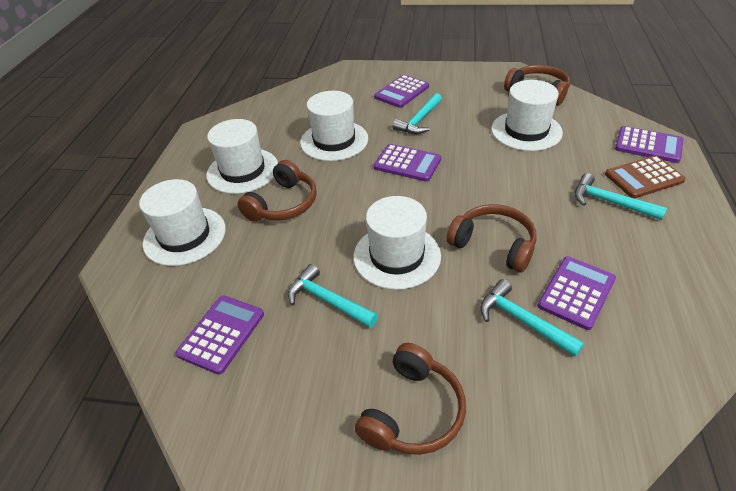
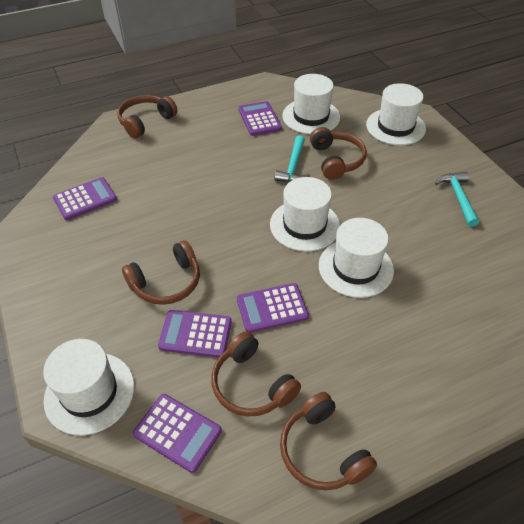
brown calculator: 1 -> 0
brown headphones: 4 -> 5
turquoise hammer: 4 -> 2

